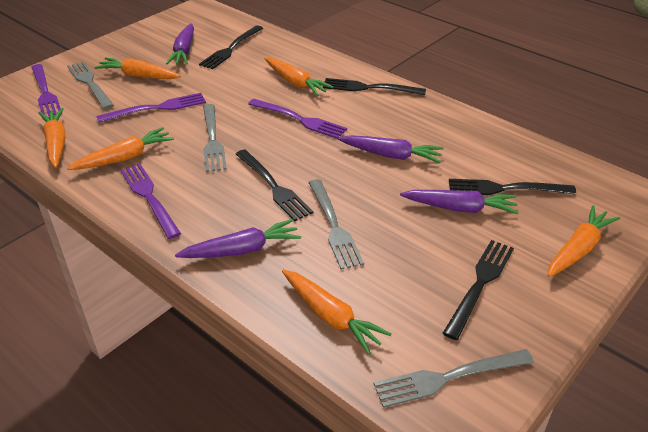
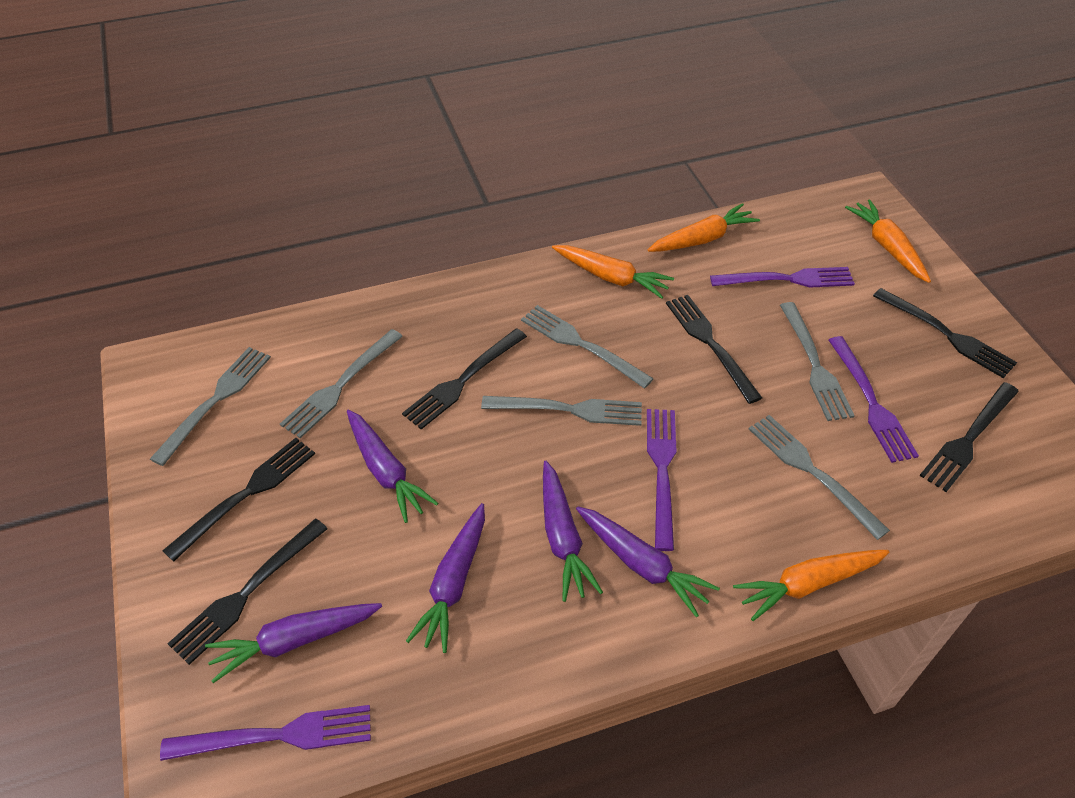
black fork: 5 -> 6
grey fork: 4 -> 6
orange carrot: 6 -> 4
purple carrot: 4 -> 5

